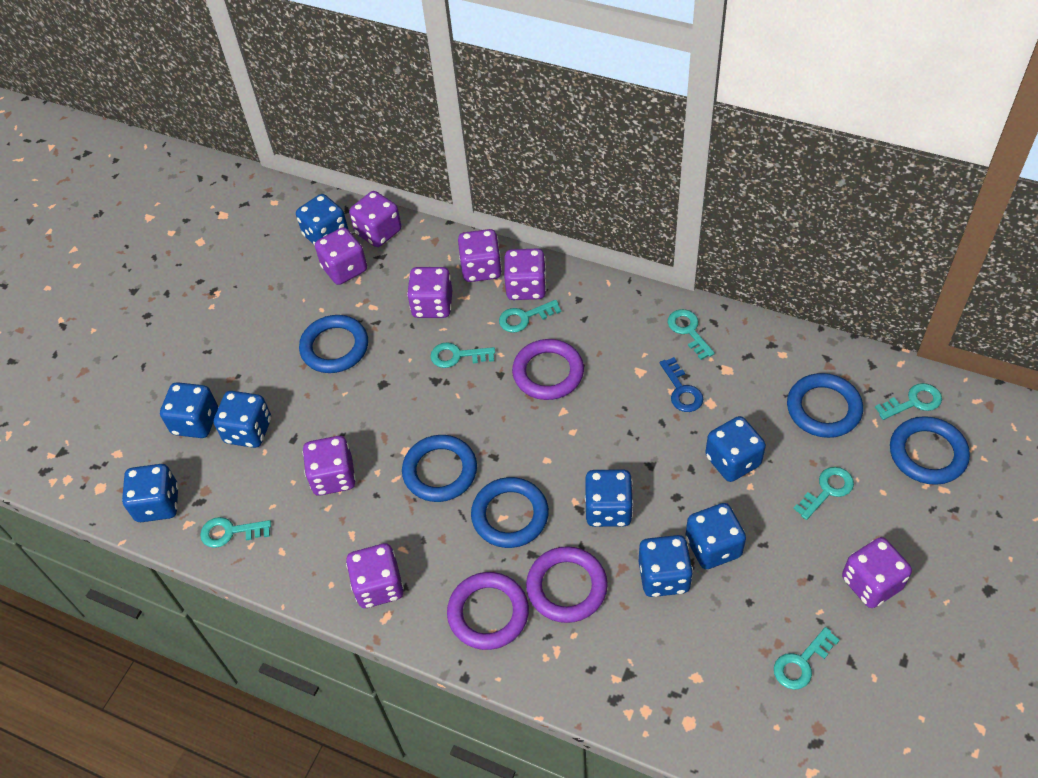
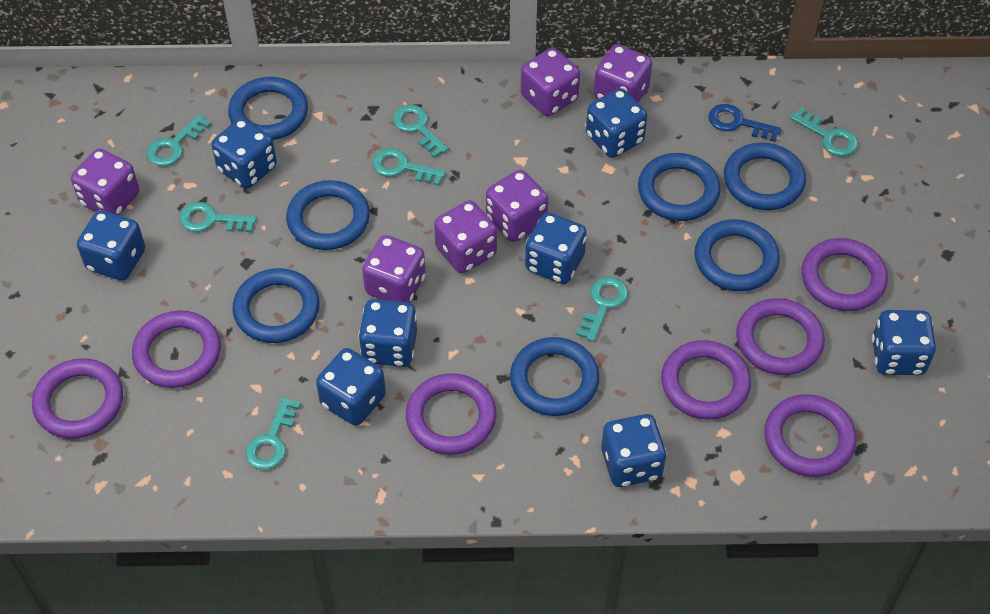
blue ring: 5 -> 7
purple dice: 8 -> 6
purple ring: 3 -> 7

